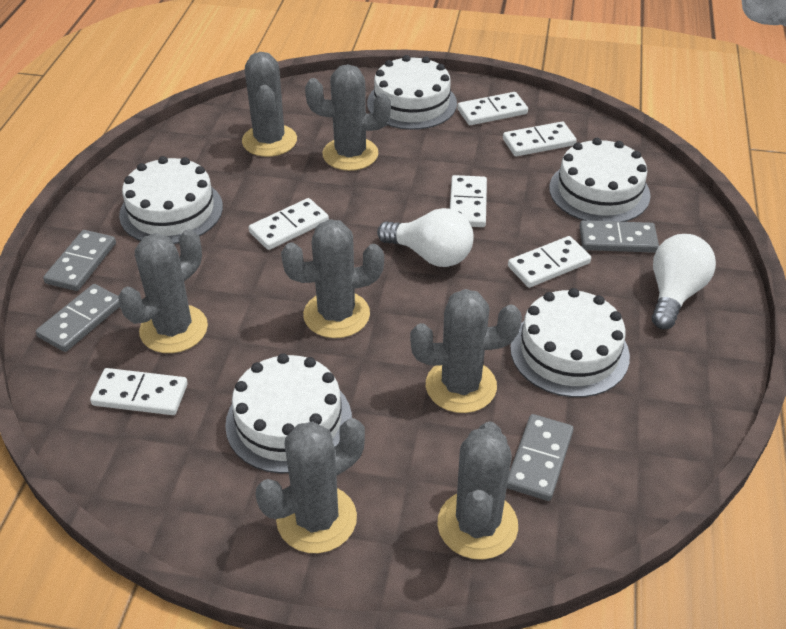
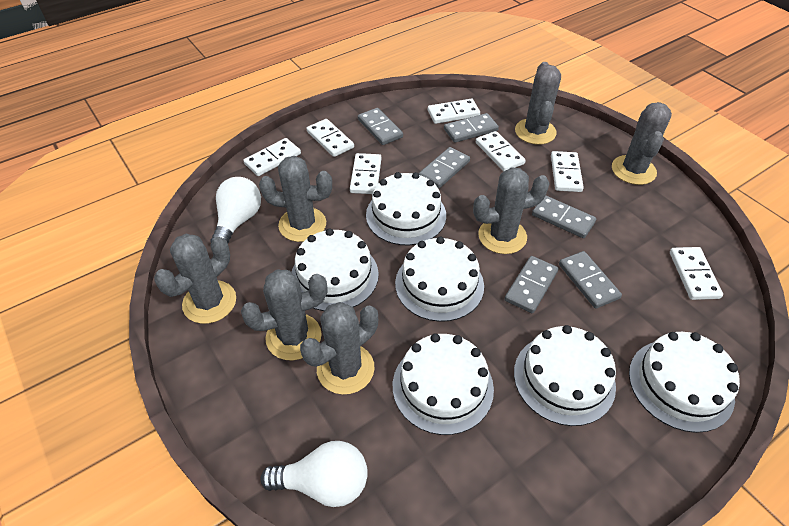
grey domino: 4 -> 6
white cake: 5 -> 6
white domino: 6 -> 7

